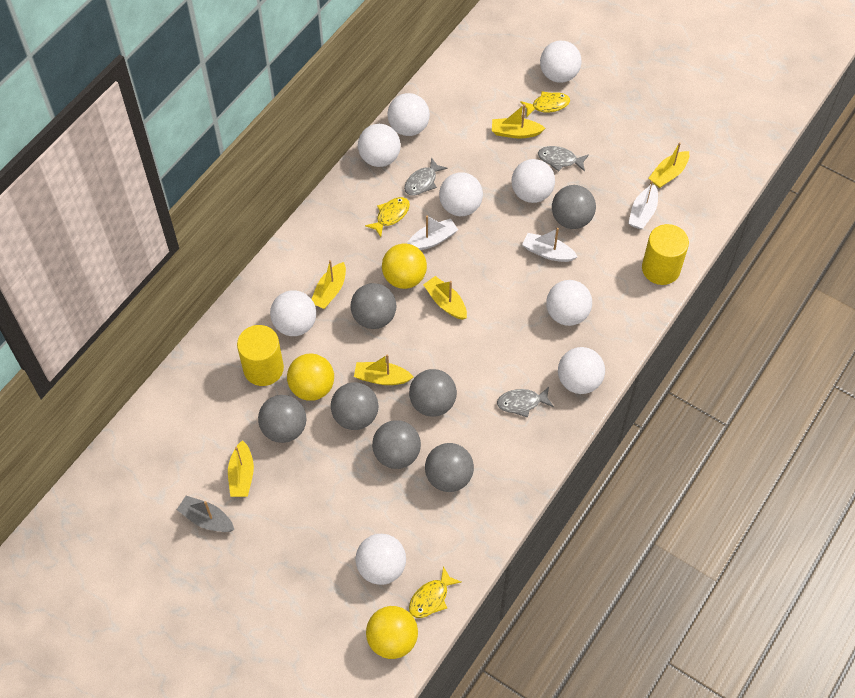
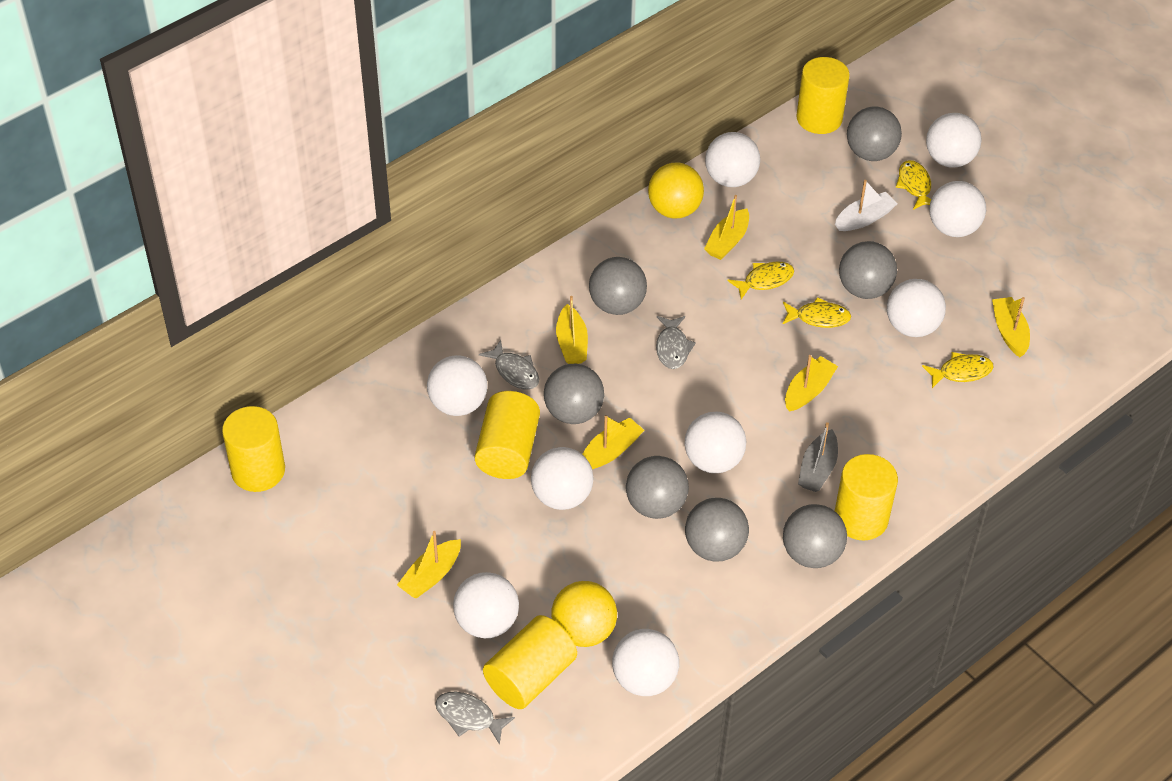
white boat: 3 -> 1
yellow ball: 3 -> 2
yellow cylinder: 2 -> 5
yellow fish: 3 -> 4

